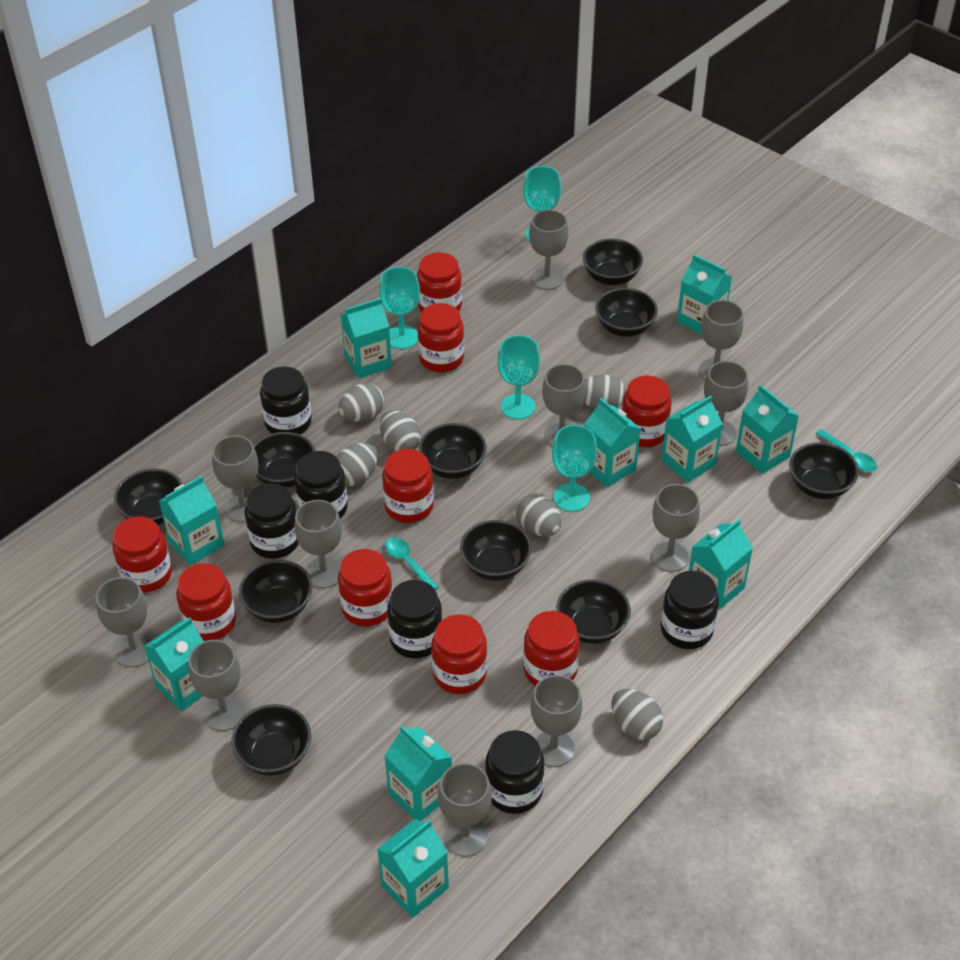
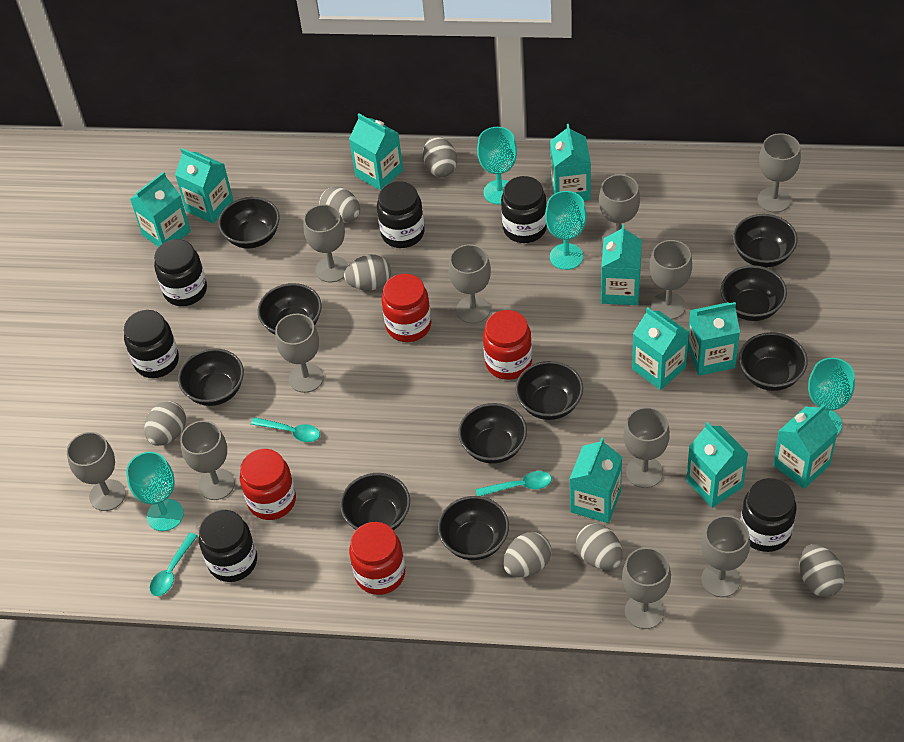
grey egg: 6 -> 7
red jar: 9 -> 4
turquoise spoon: 2 -> 3

